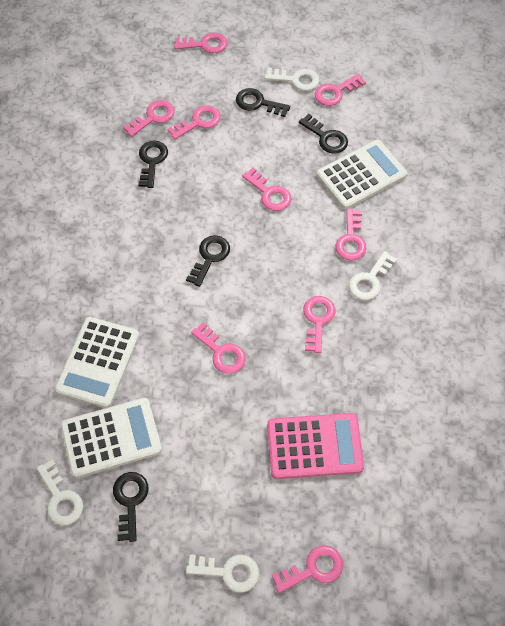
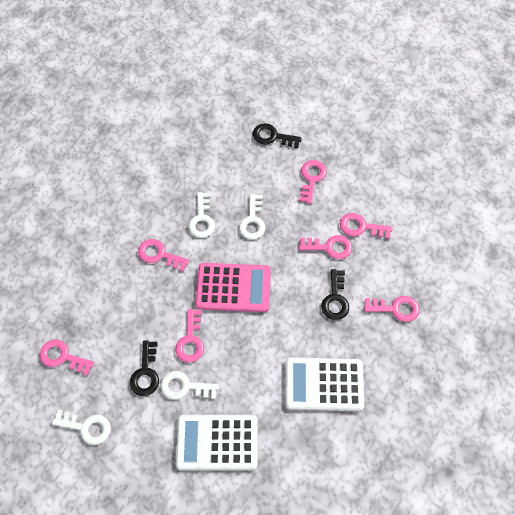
black key: 5 -> 3
pink key: 9 -> 7
white calculator: 3 -> 2

